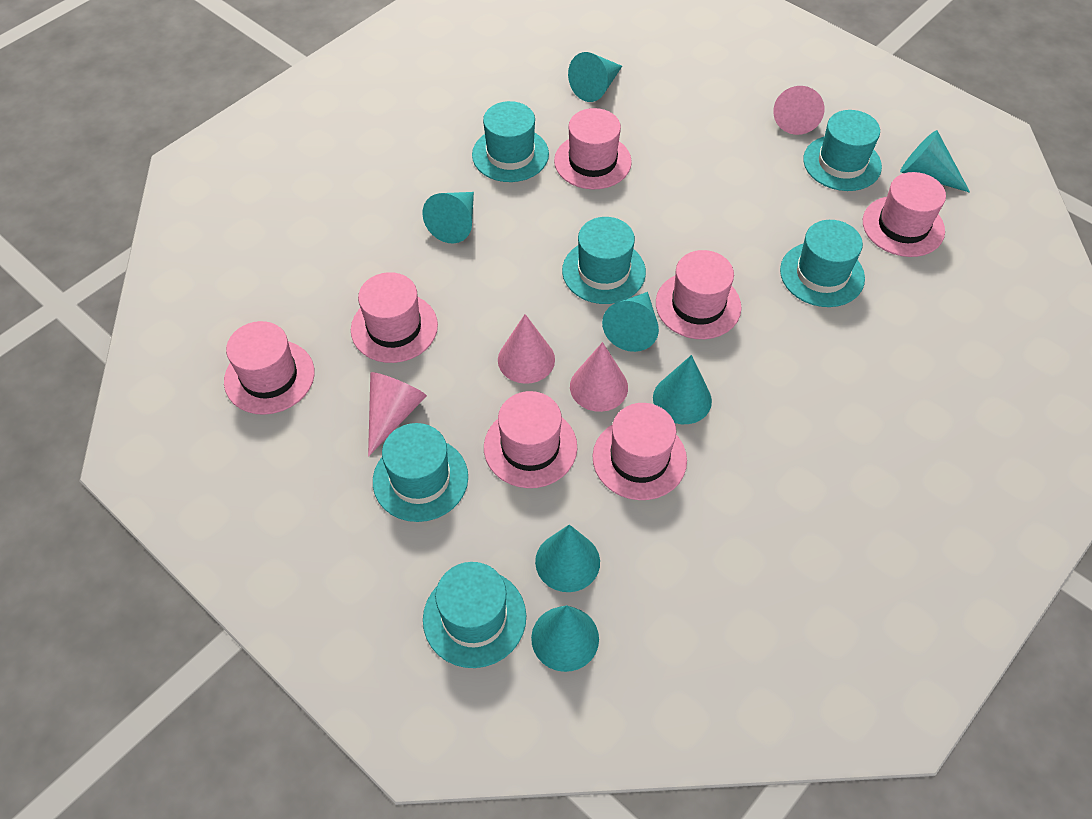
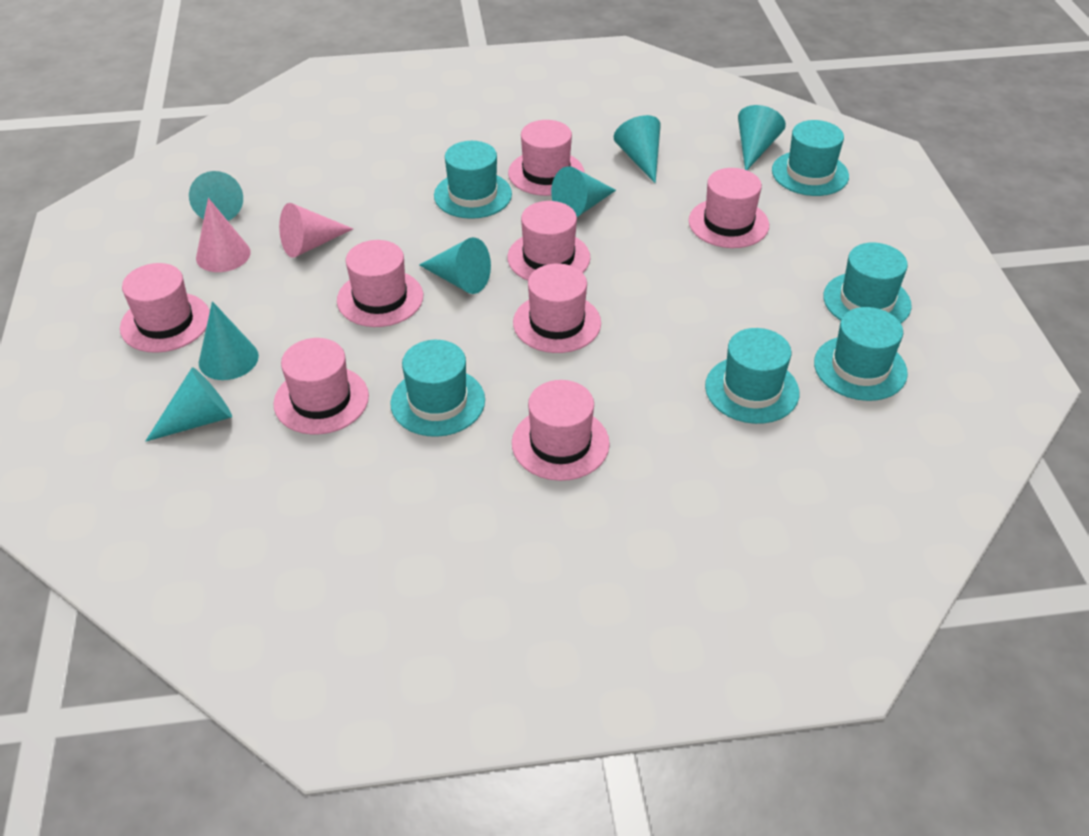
pink cone: 4 -> 2
pink hat: 7 -> 8

